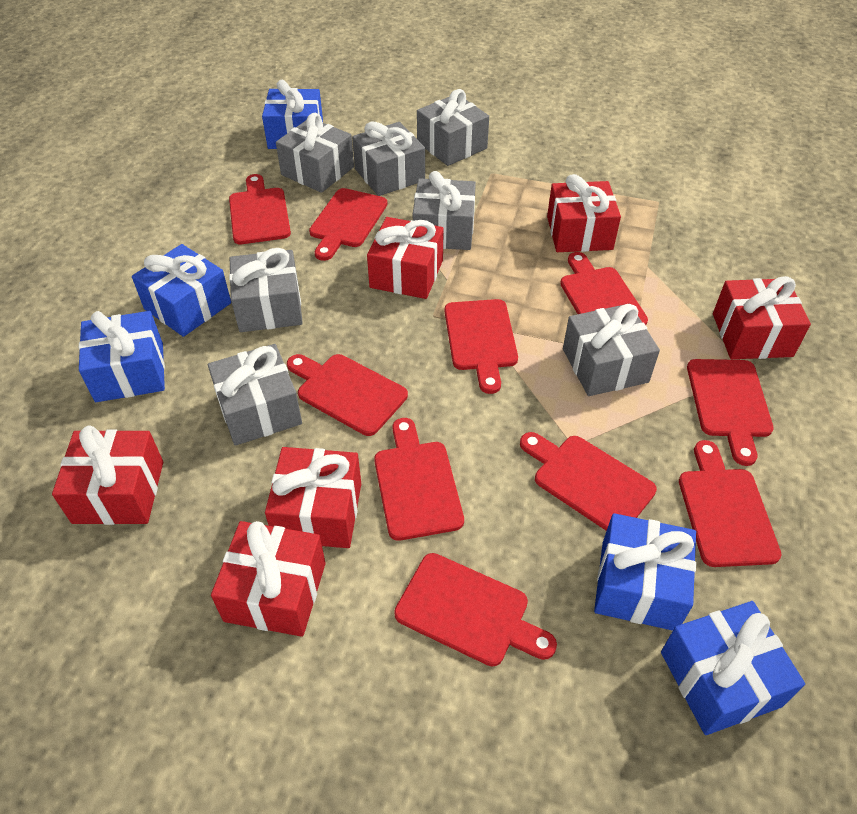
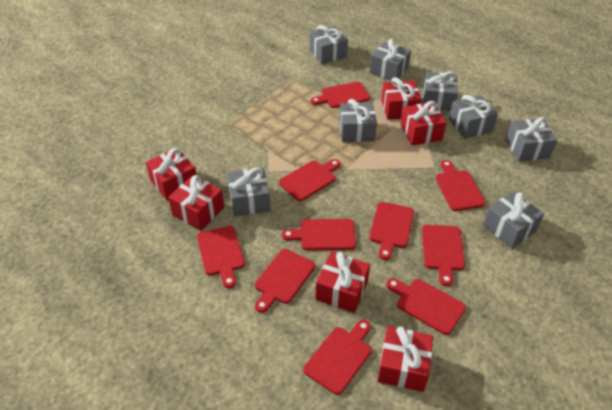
blue gift: 5 -> 0
grey gift: 7 -> 8

